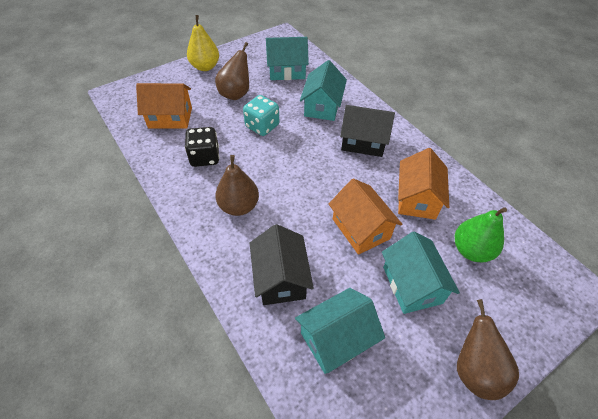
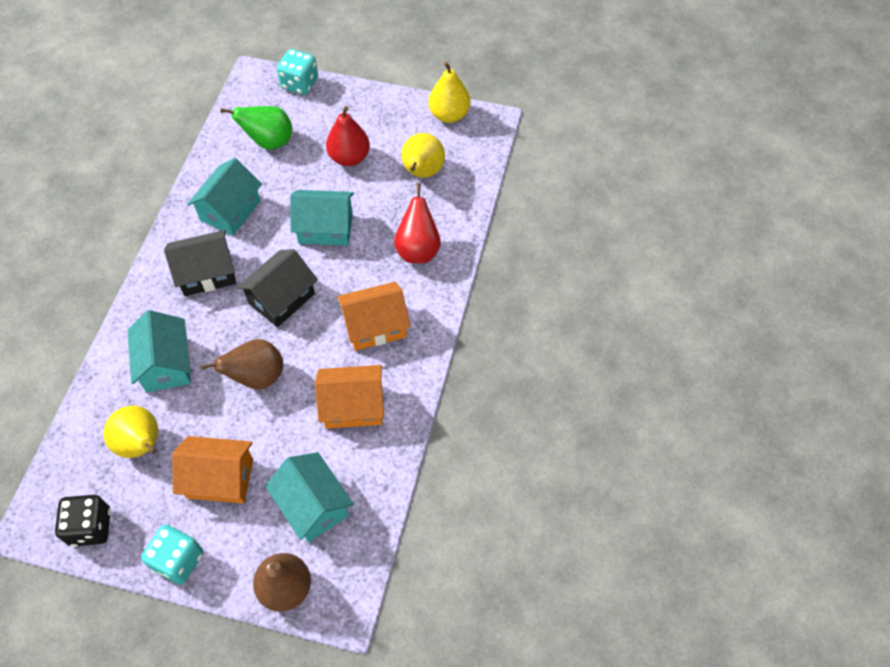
brown pear: 3 -> 2
red pear: 0 -> 2
turquoise dice: 1 -> 2
yellow pear: 1 -> 3

